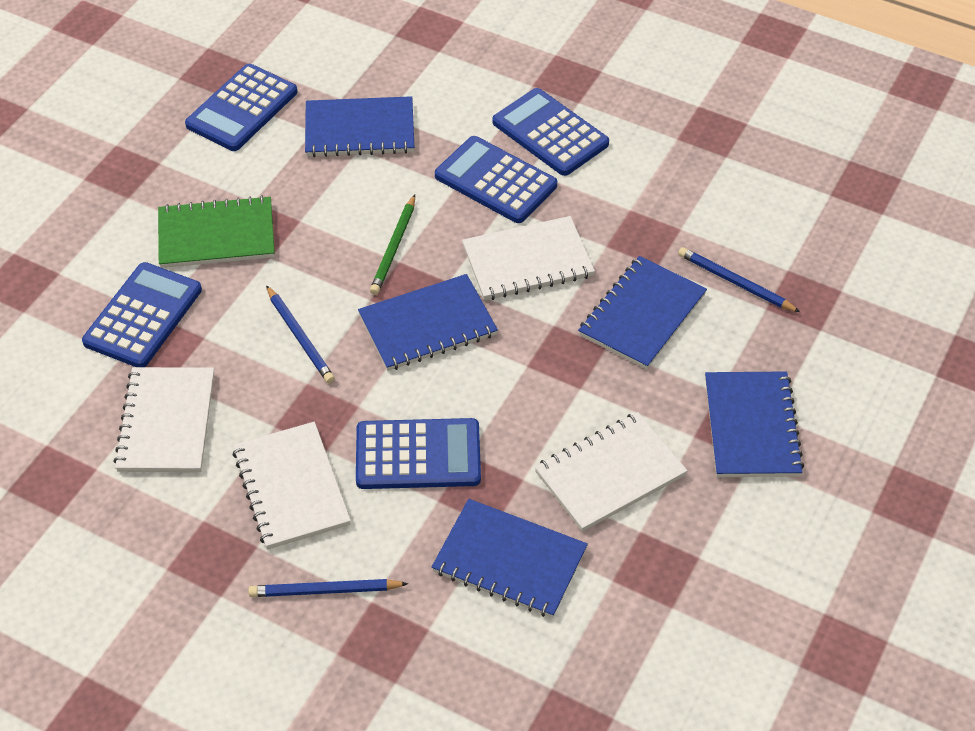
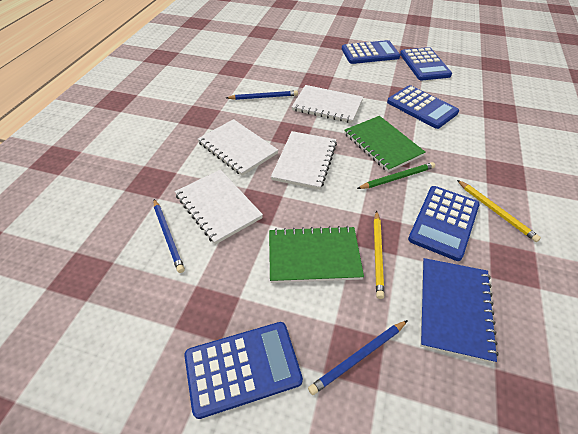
blue notebook: 5 -> 1
green notebook: 1 -> 2
yellow pencil: 0 -> 2

